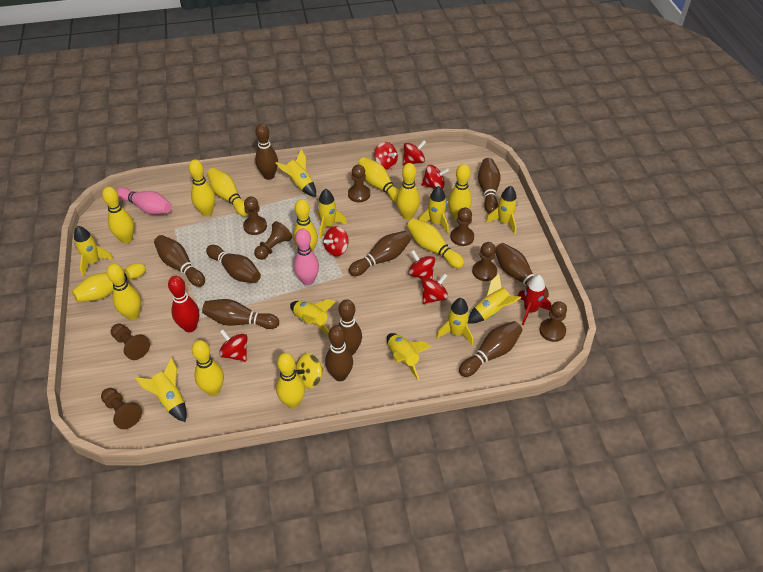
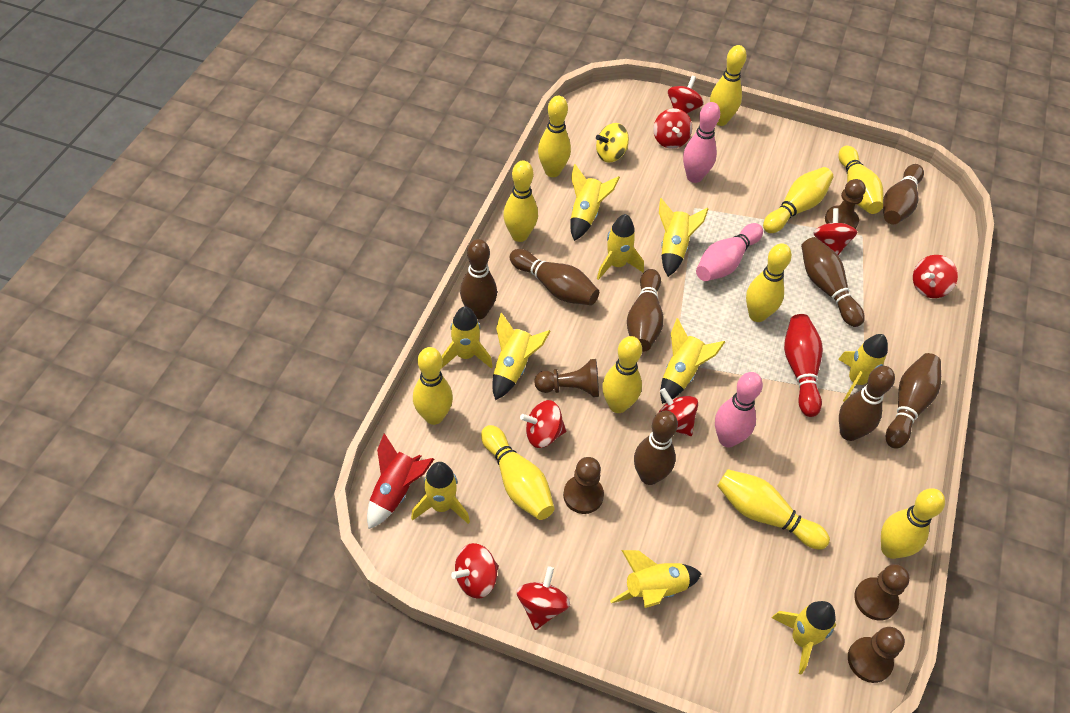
brown bowling pin: 10 -> 8
brown pawn: 8 -> 5
pink bowling pin: 2 -> 3
red spinning top: 7 -> 8
yellow bowling pin: 12 -> 11

